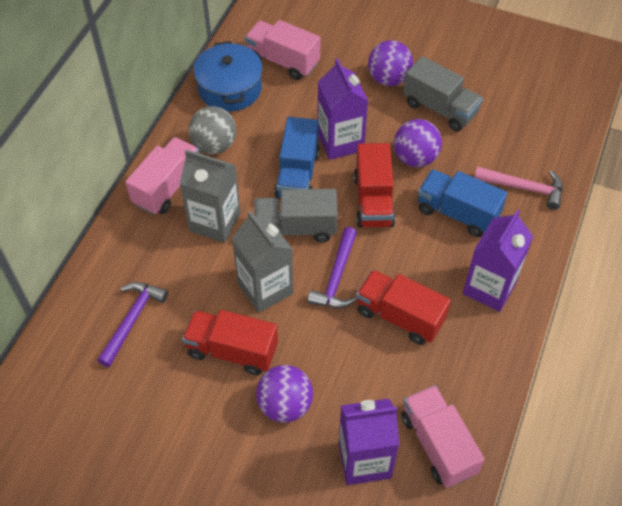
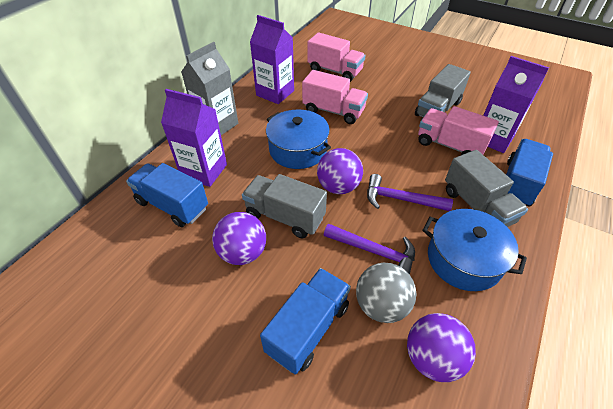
blue pot: 1 -> 2
blue truck: 2 -> 3
grey carton: 2 -> 1
grey truck: 2 -> 3
pink hammer: 1 -> 0
red truck: 3 -> 0

